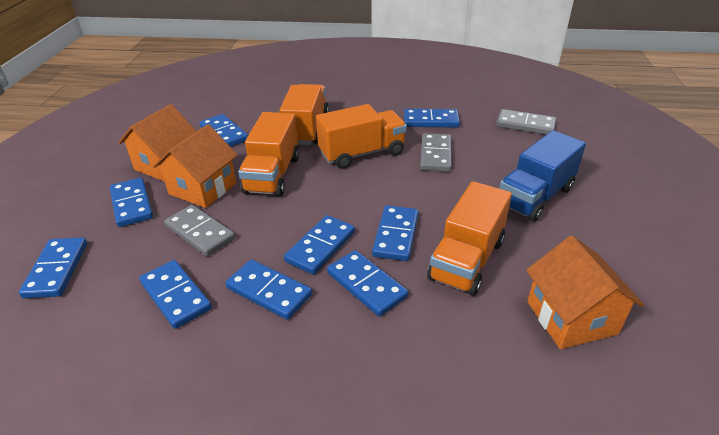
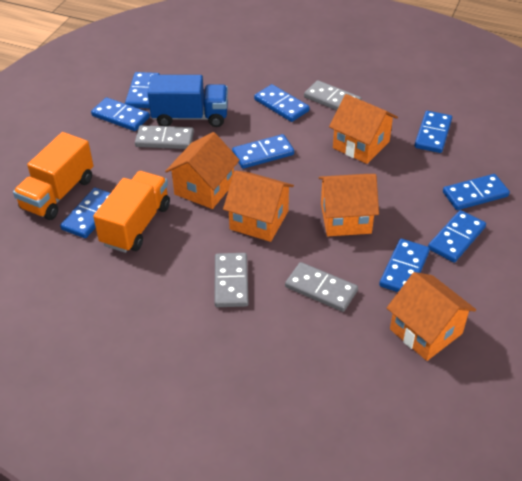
grey domino: 3 -> 4
orange house: 3 -> 5
orange truck: 4 -> 2

